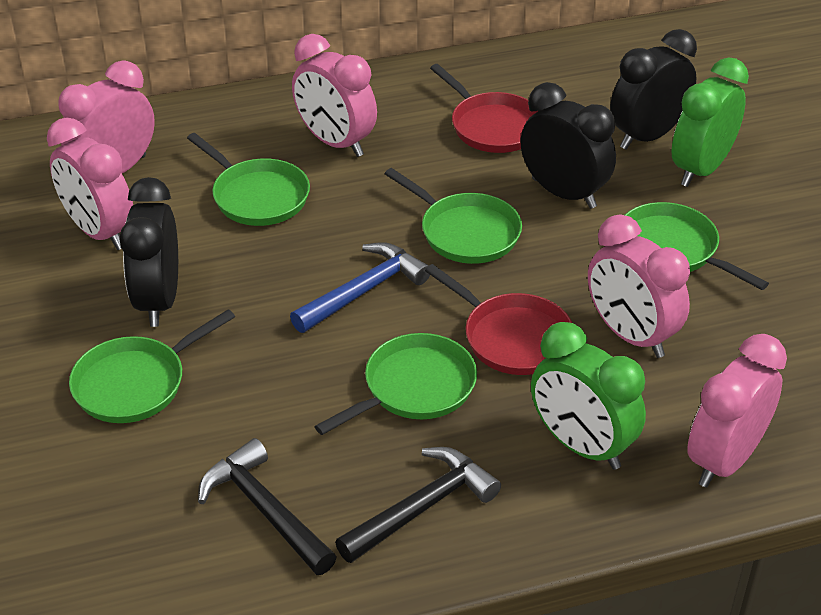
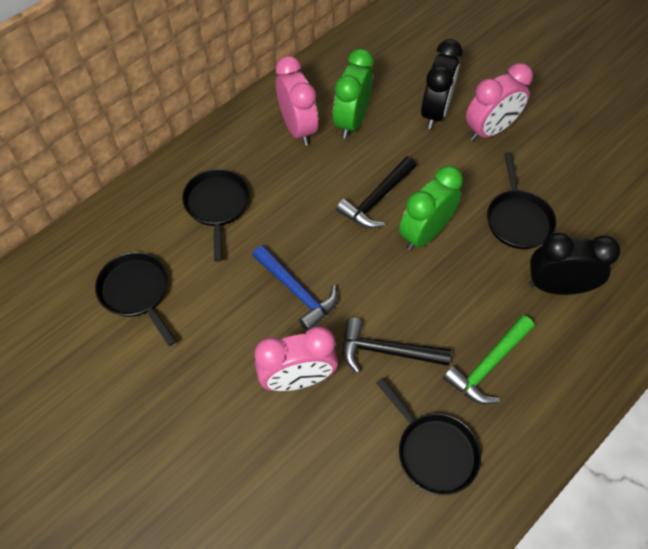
black clock: 3 -> 2
black pan: 0 -> 4
green hammer: 0 -> 1
green pan: 5 -> 0
pink clock: 5 -> 3
red pan: 2 -> 0

